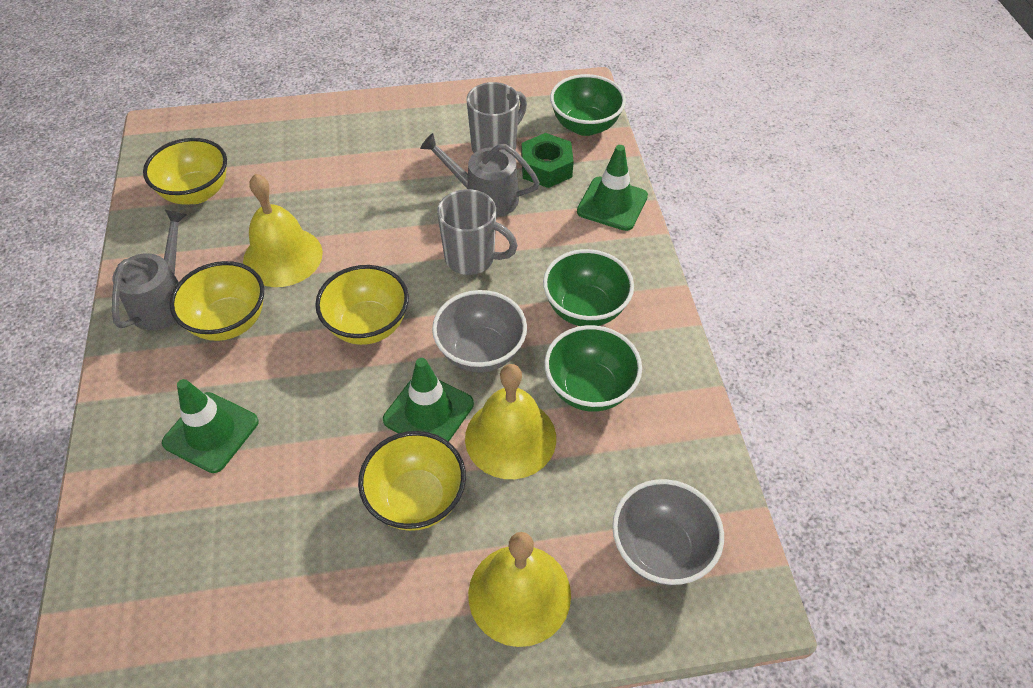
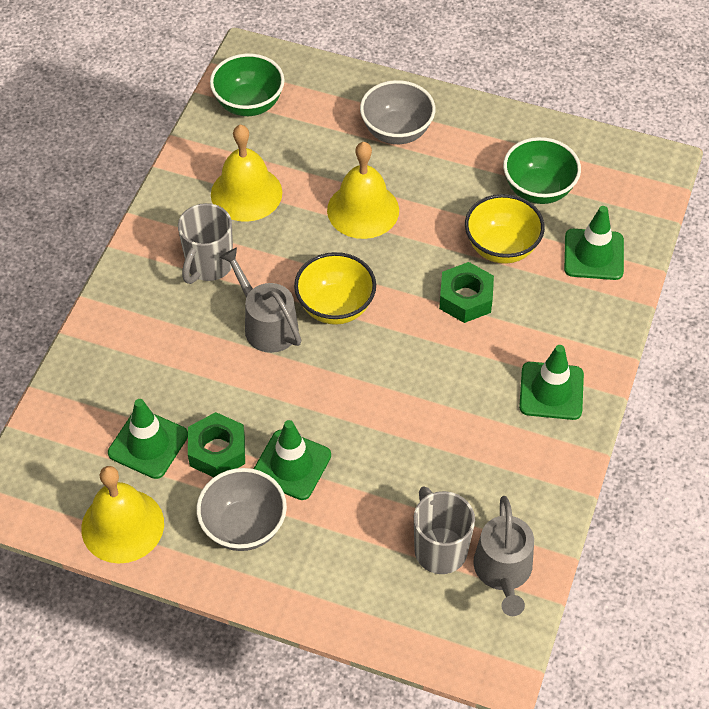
green bowl: 3 -> 2
green nut: 1 -> 2
green traffic cone: 3 -> 4
yellow bowl: 4 -> 2

